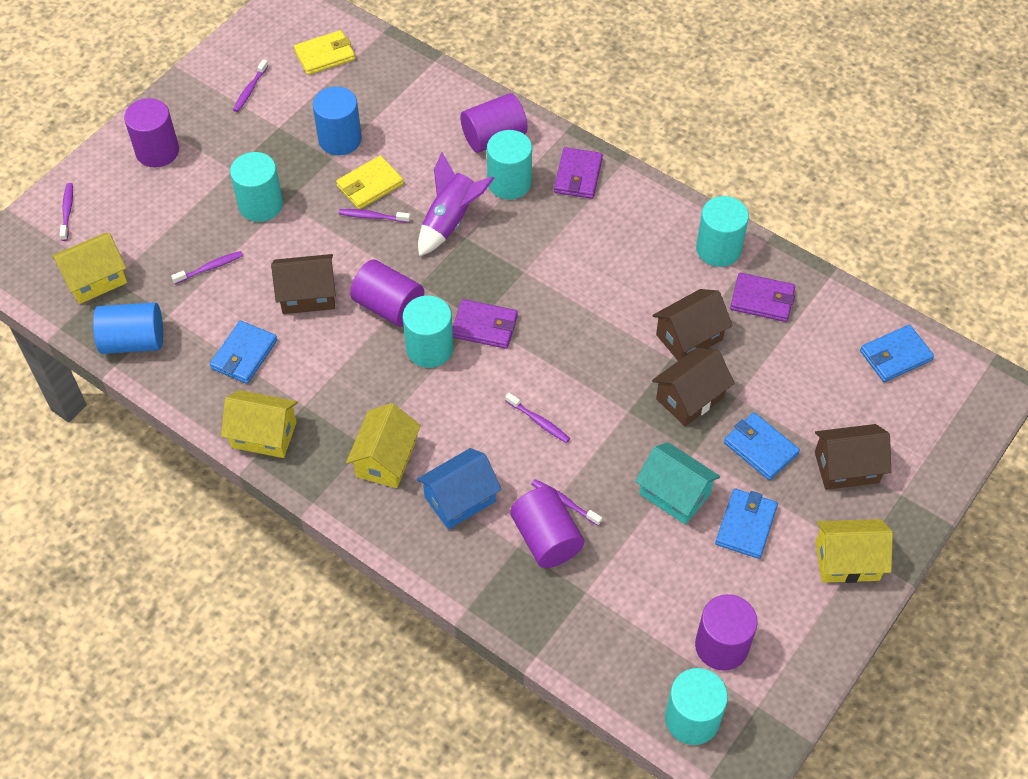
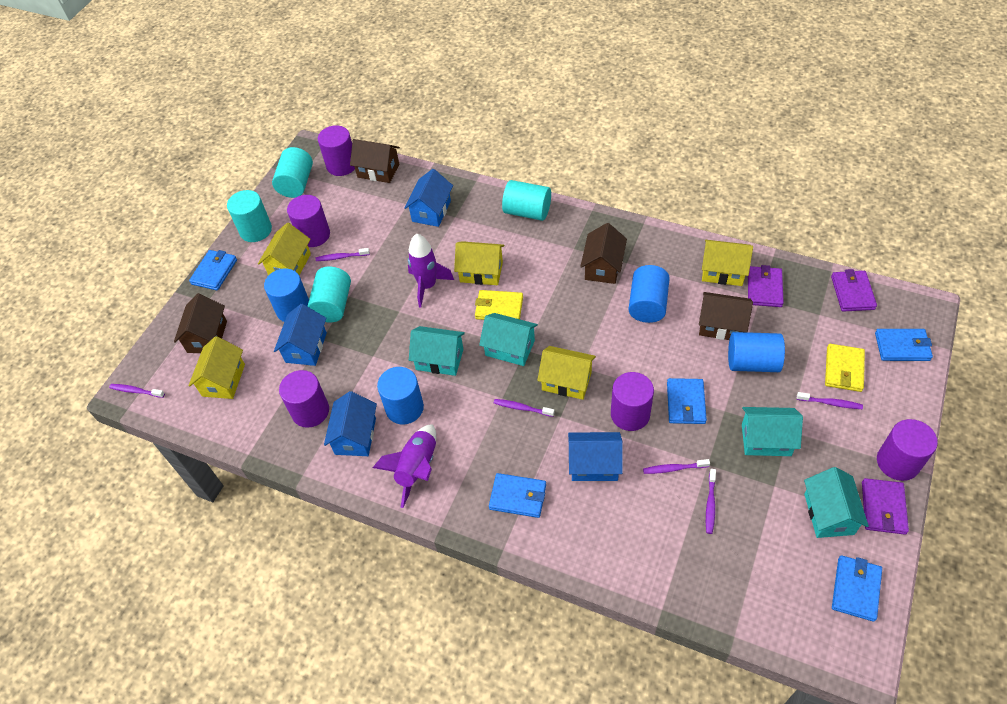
blue cylinder: 2 -> 4
blue house: 1 -> 4
blue wallet: 4 -> 5
purple rocket: 1 -> 2
turquoise cylinder: 5 -> 4
turquoise house: 1 -> 4
yellow house: 4 -> 5

